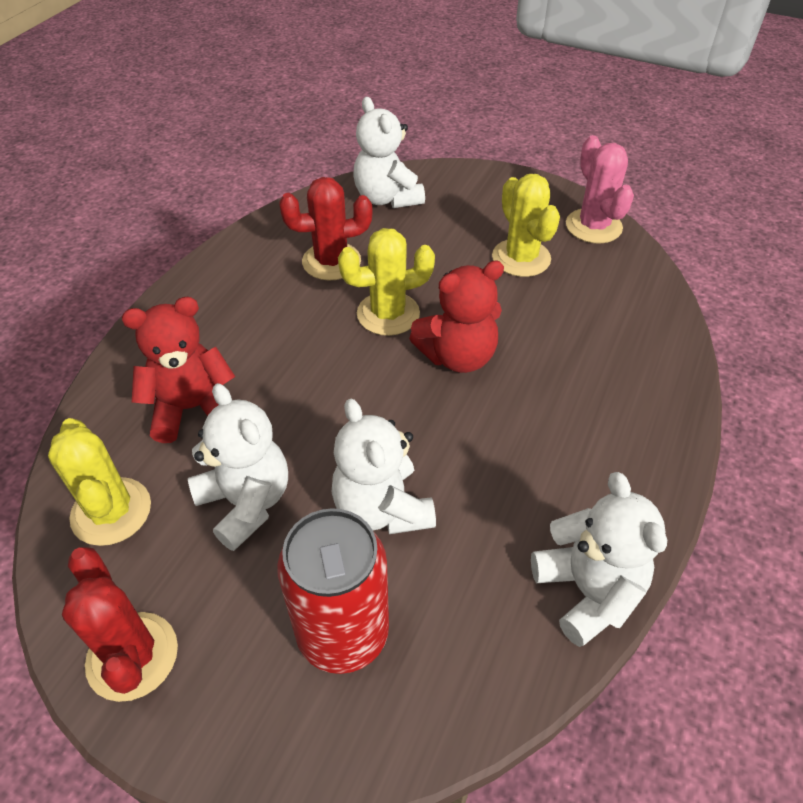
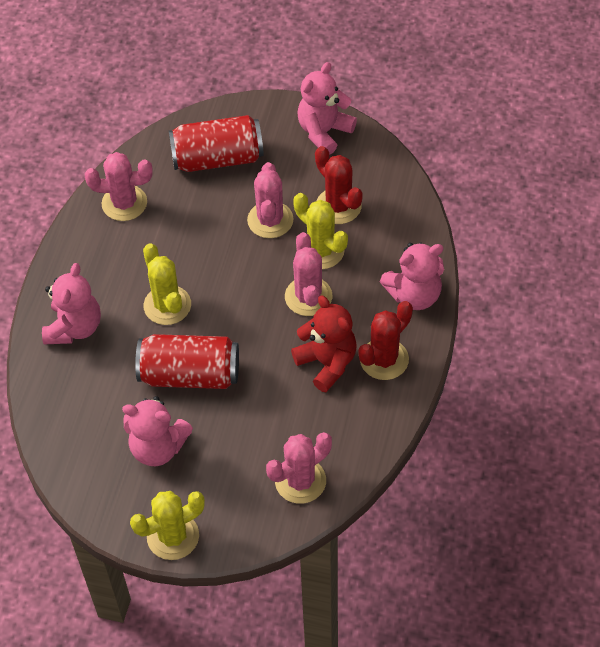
pink cactus: 1 -> 4
pink teddy bear: 0 -> 4
red can: 1 -> 2
red teddy bear: 2 -> 1
white teddy bear: 4 -> 0

